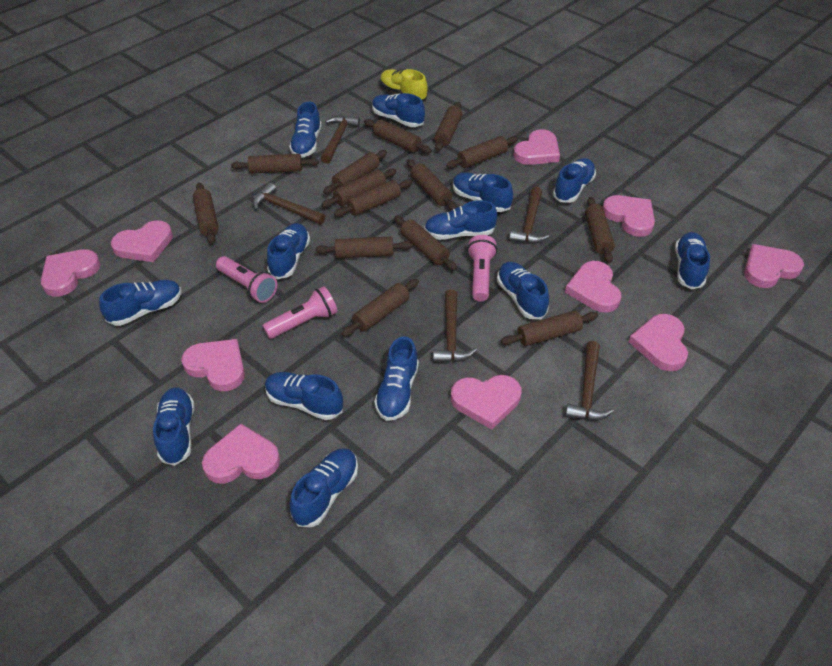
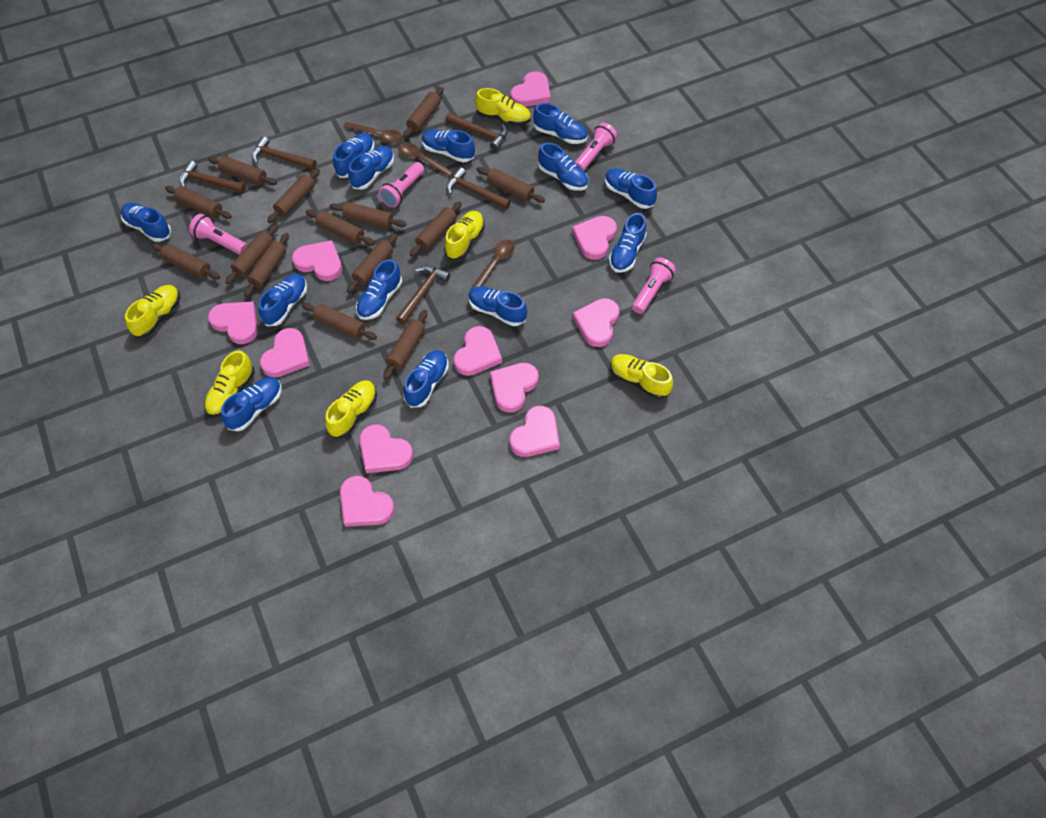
brown spoon: 0 -> 3
pink flashlight: 3 -> 4
pink heart: 10 -> 11
yellow shoe: 1 -> 6

